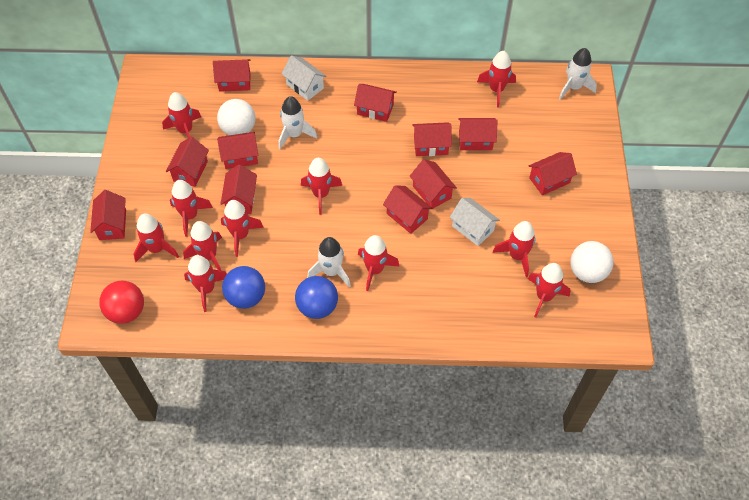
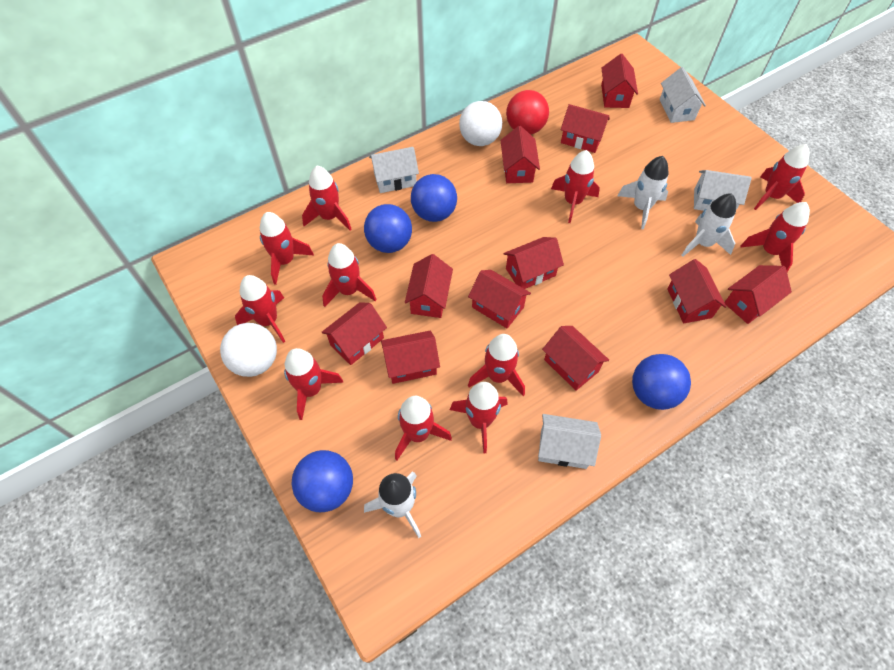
blue ball: 2 -> 4
white house: 2 -> 4

